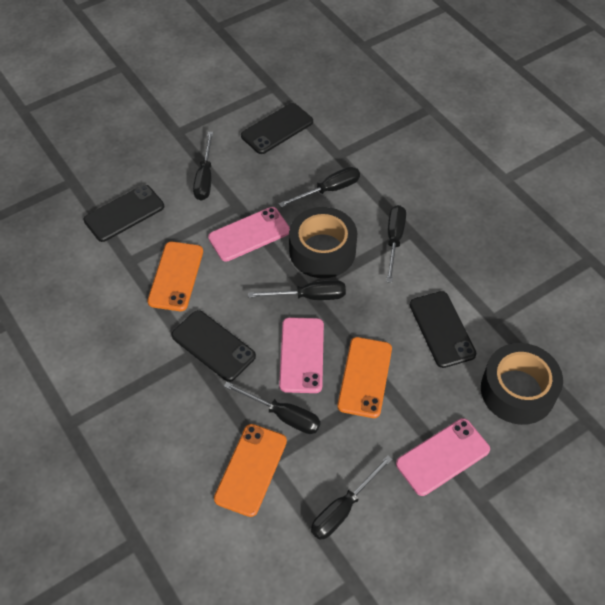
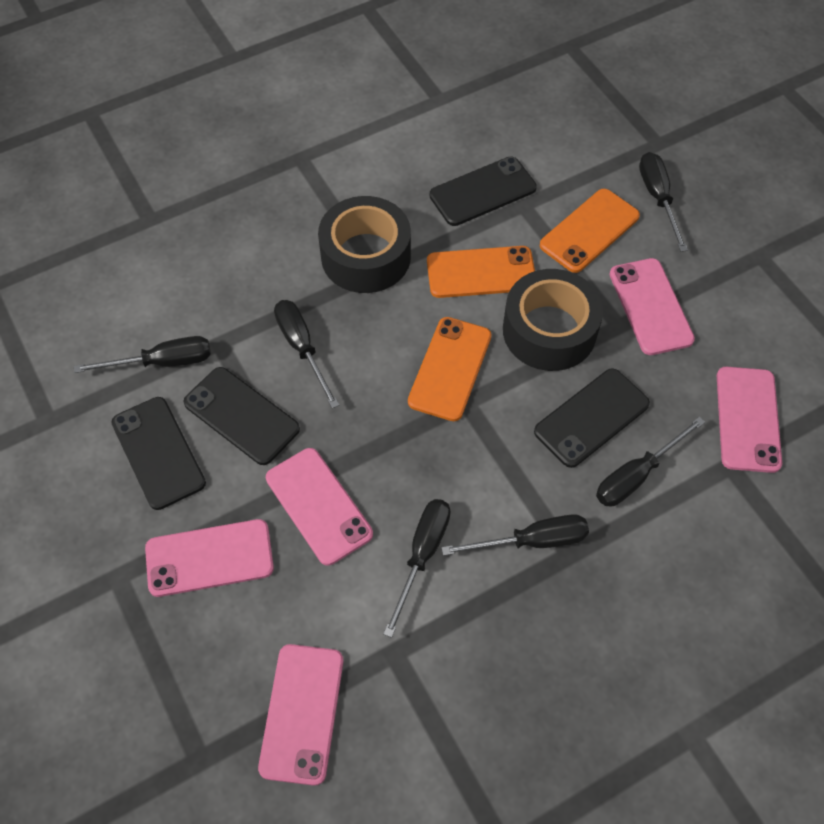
pink phone: 3 -> 5

